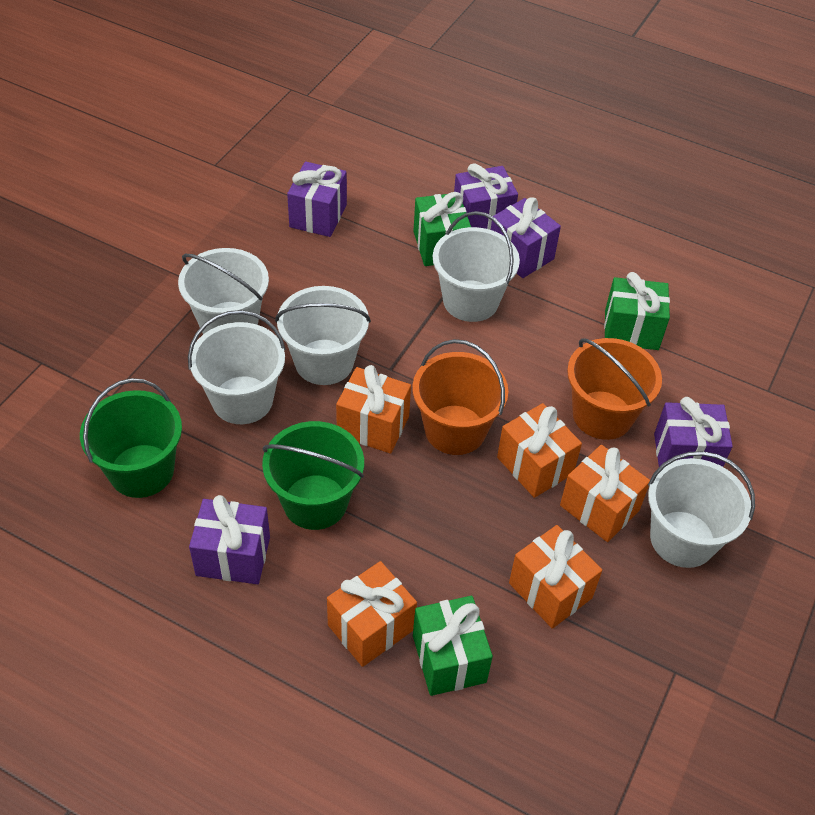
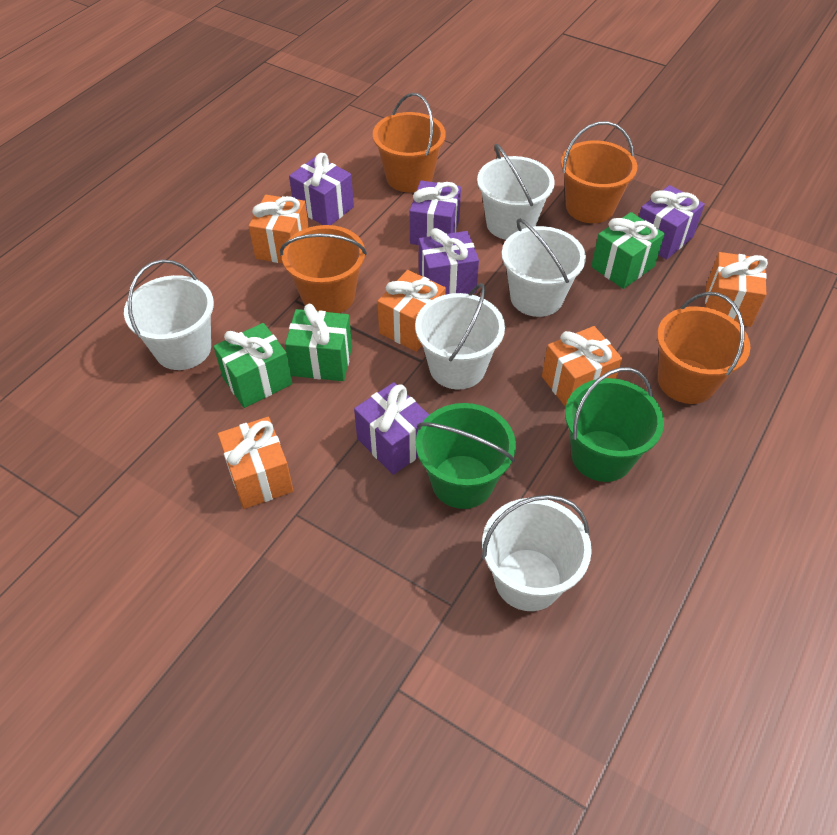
orange bucket: 2 -> 4

